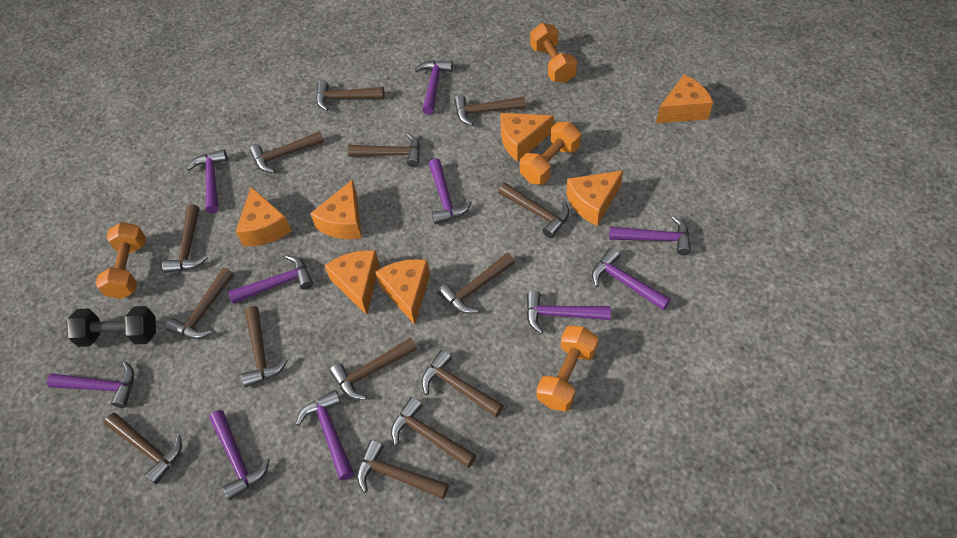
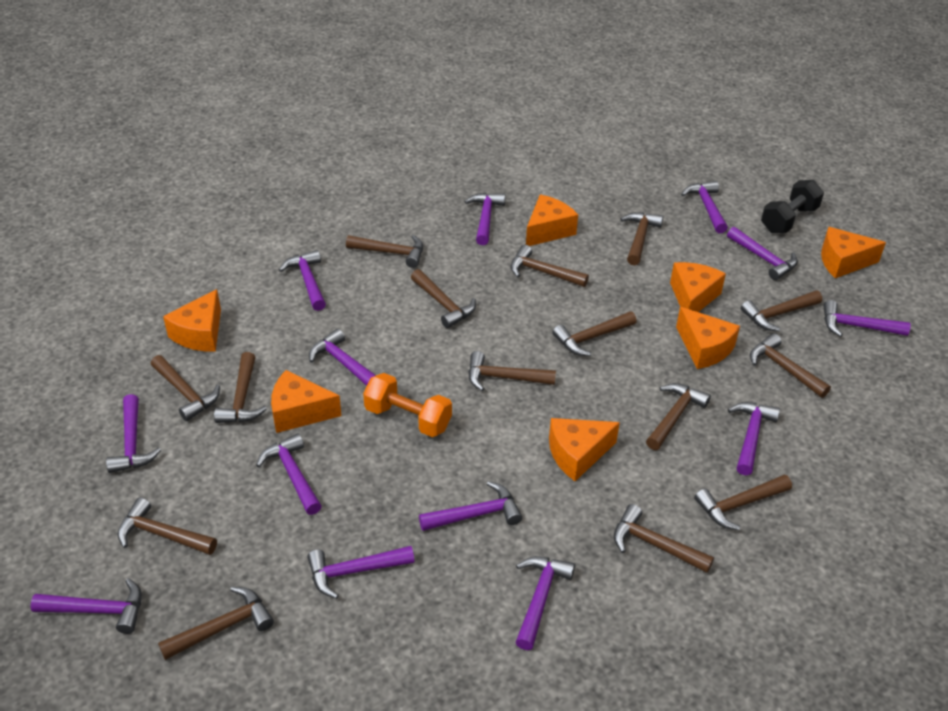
brown hammer: 14 -> 15
orange dumbbell: 4 -> 1
purple hammer: 10 -> 13

